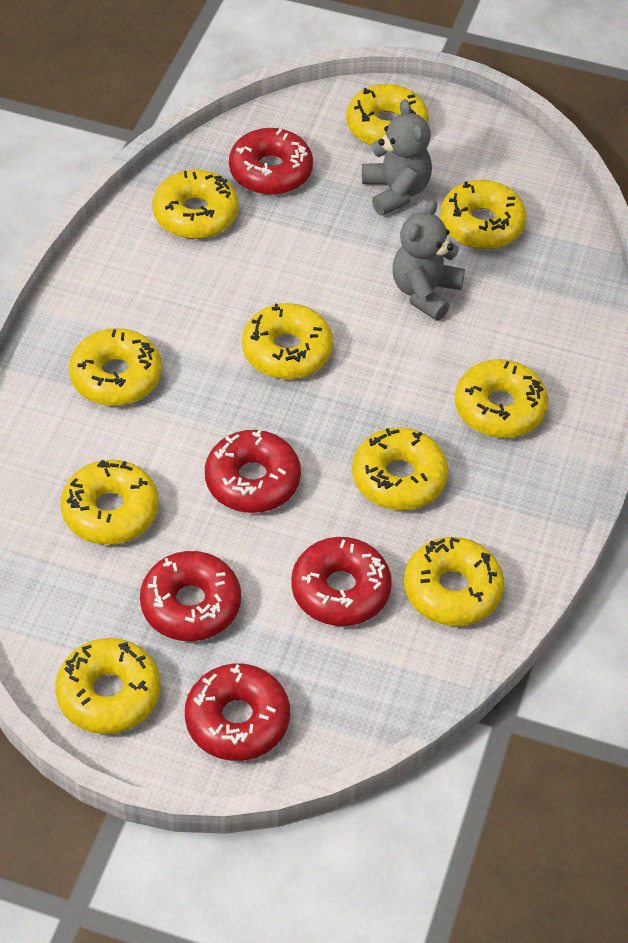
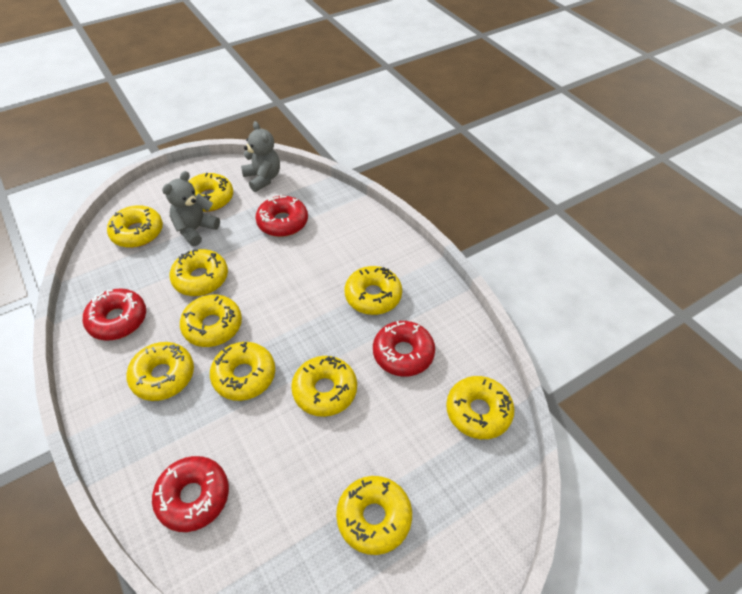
red donut: 5 -> 4

